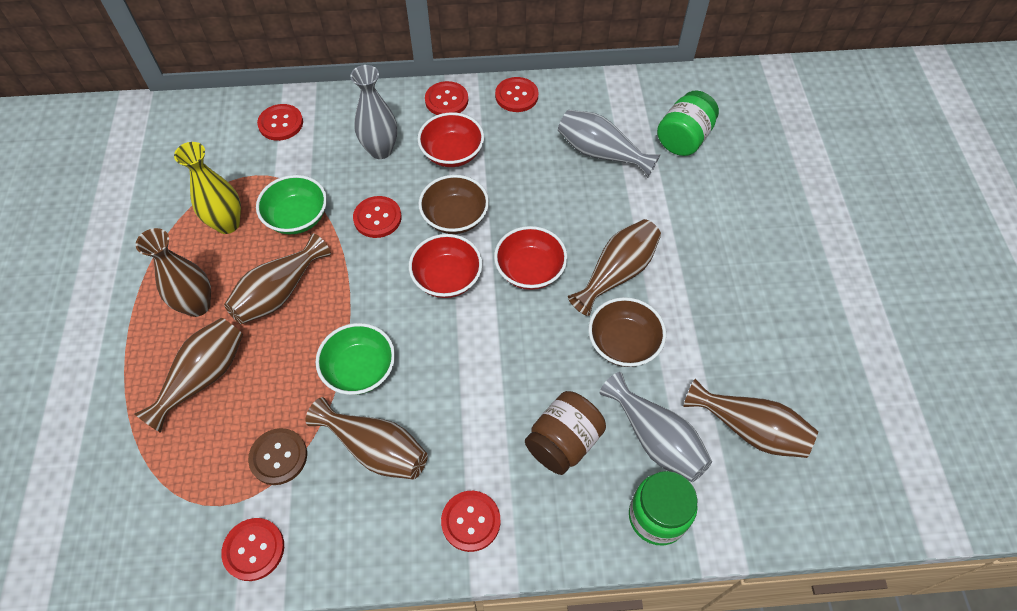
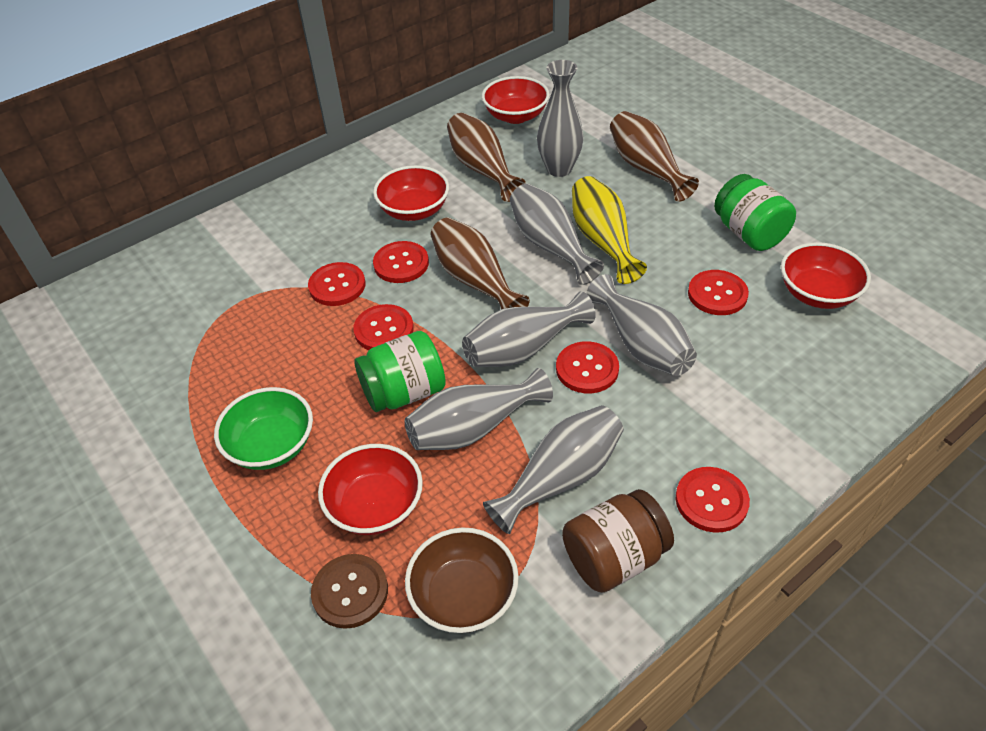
brown bowl: 2 -> 1
brown vase: 6 -> 3
green bowl: 2 -> 1
grey vase: 3 -> 6
red bowl: 3 -> 4

